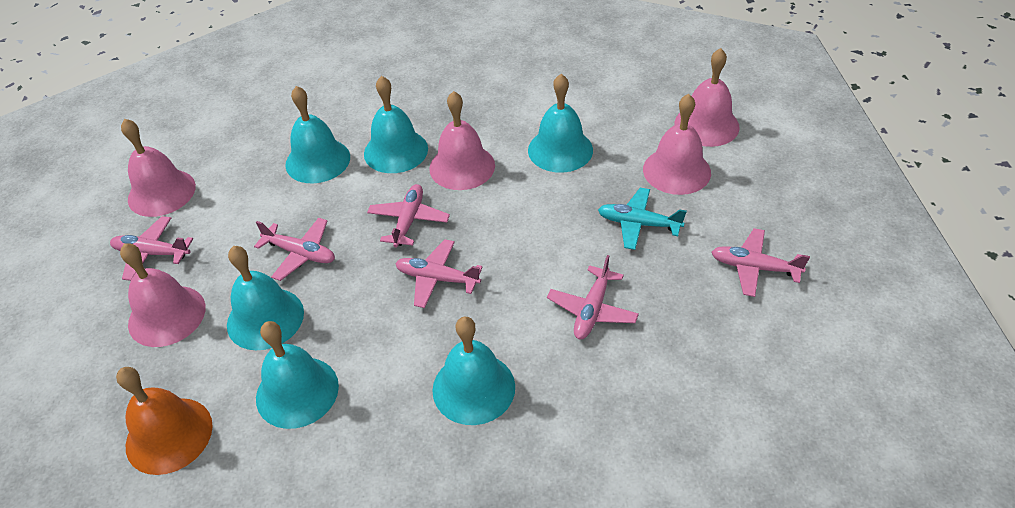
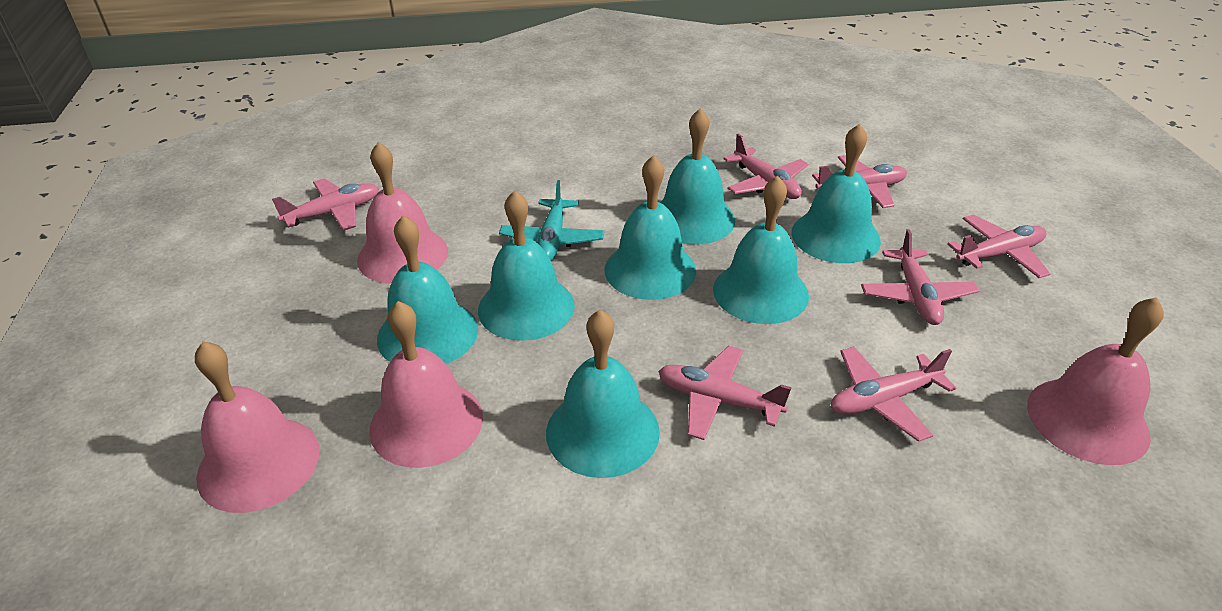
orange bell: 1 -> 0
pink bell: 5 -> 4
pink plane: 6 -> 7
turquoise bell: 6 -> 7

